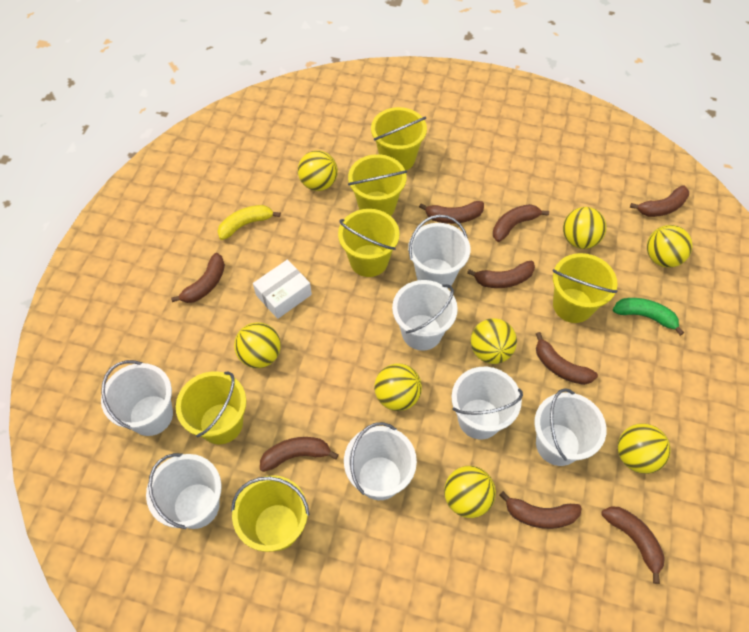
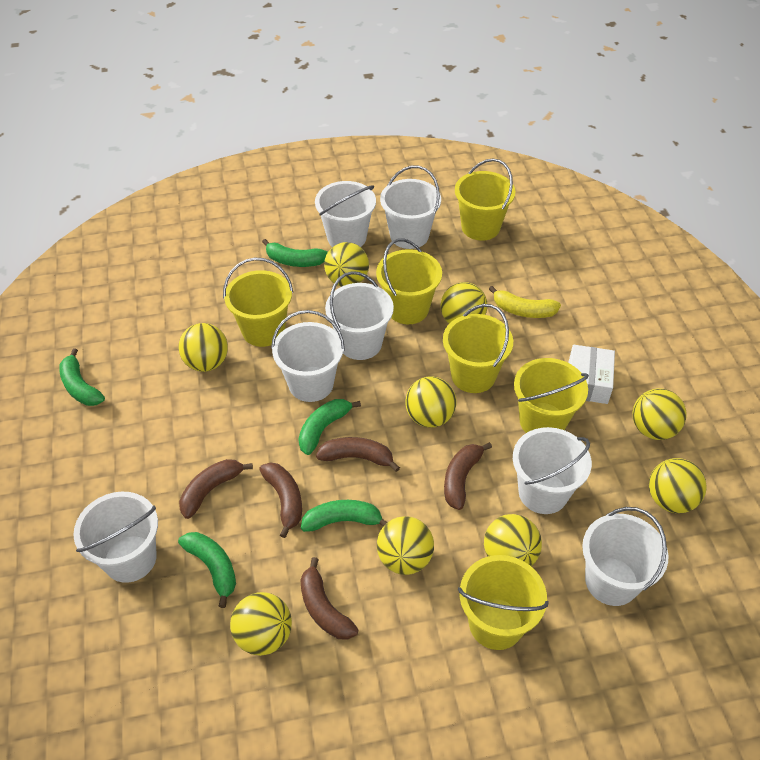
brown banana: 9 -> 5
green banana: 1 -> 5
yellow ball: 8 -> 9

